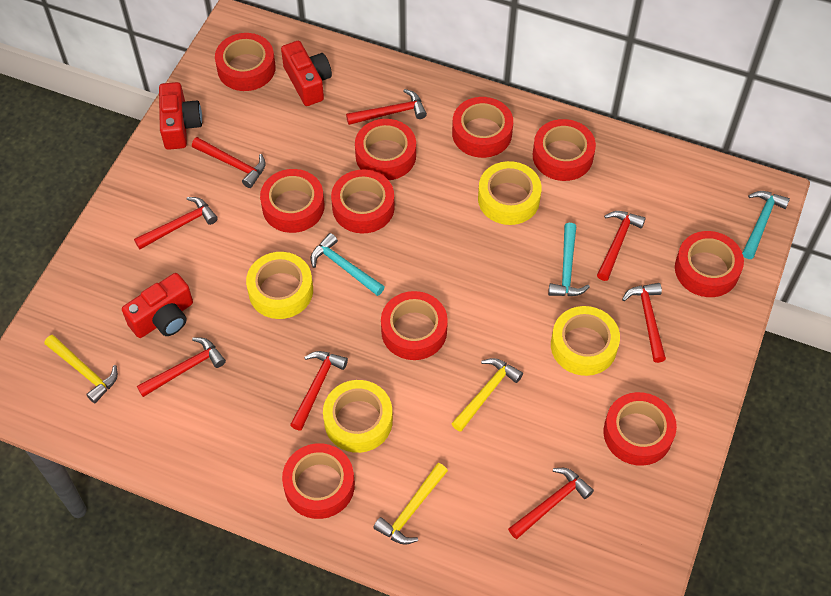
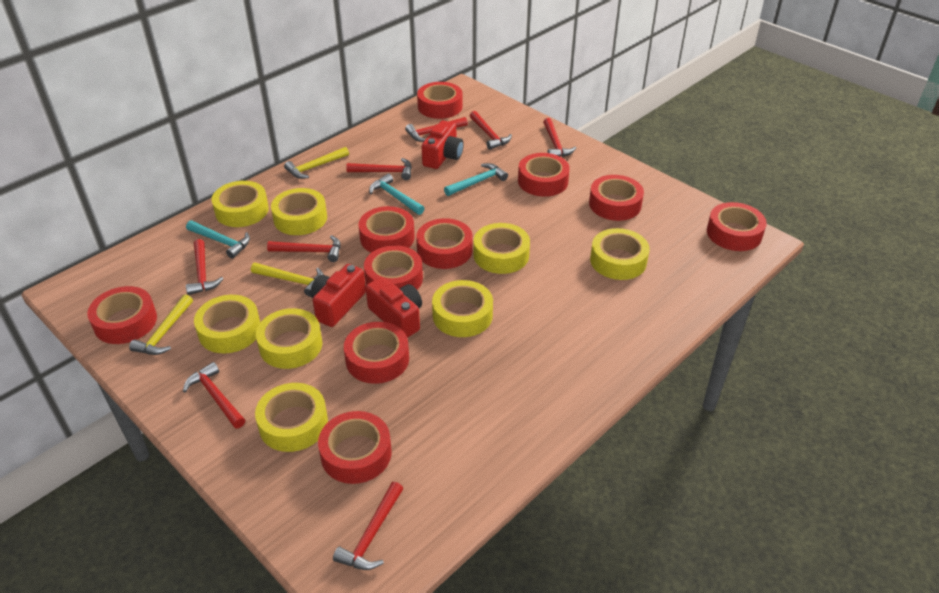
yellow tape: 4 -> 8

